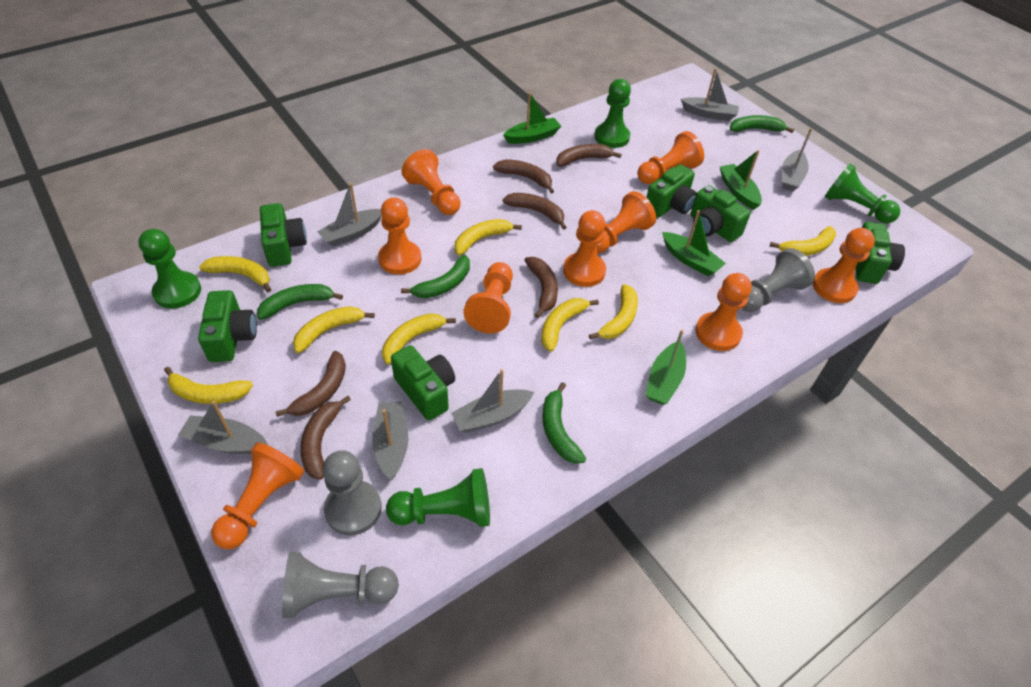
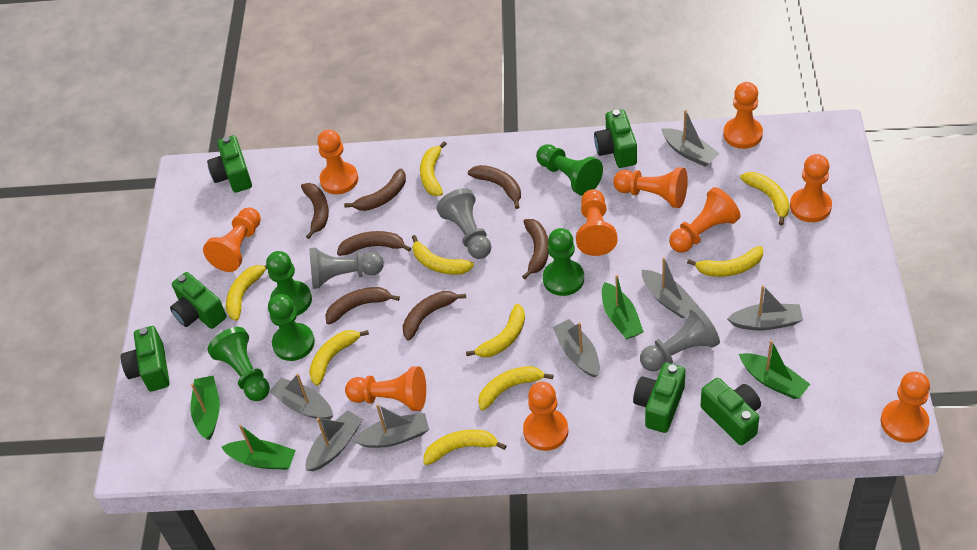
brown banana: 6 -> 7
green banana: 4 -> 0
green pawn: 4 -> 5
grey boat: 6 -> 7
orange pawn: 9 -> 10
yellow banana: 8 -> 9

